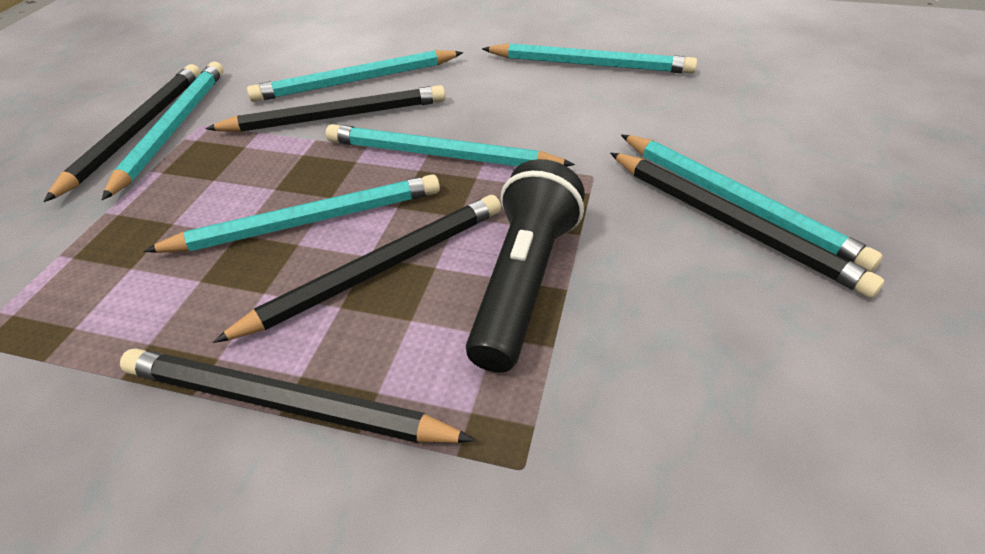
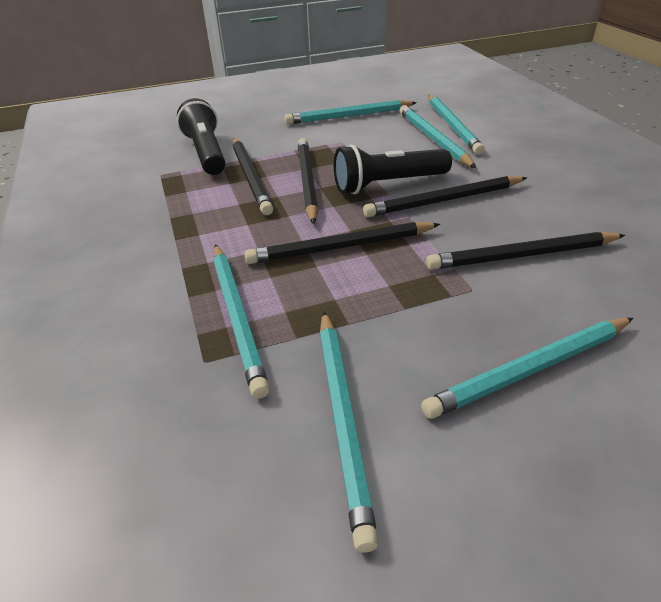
black flashlight: 1 -> 2

